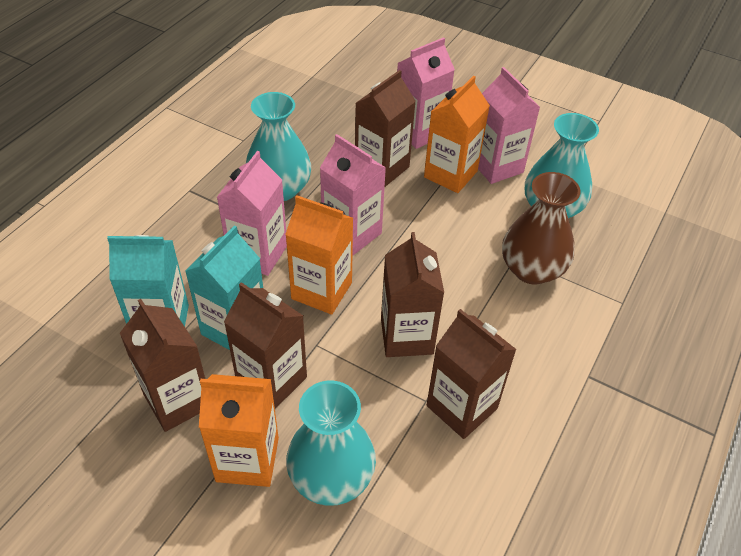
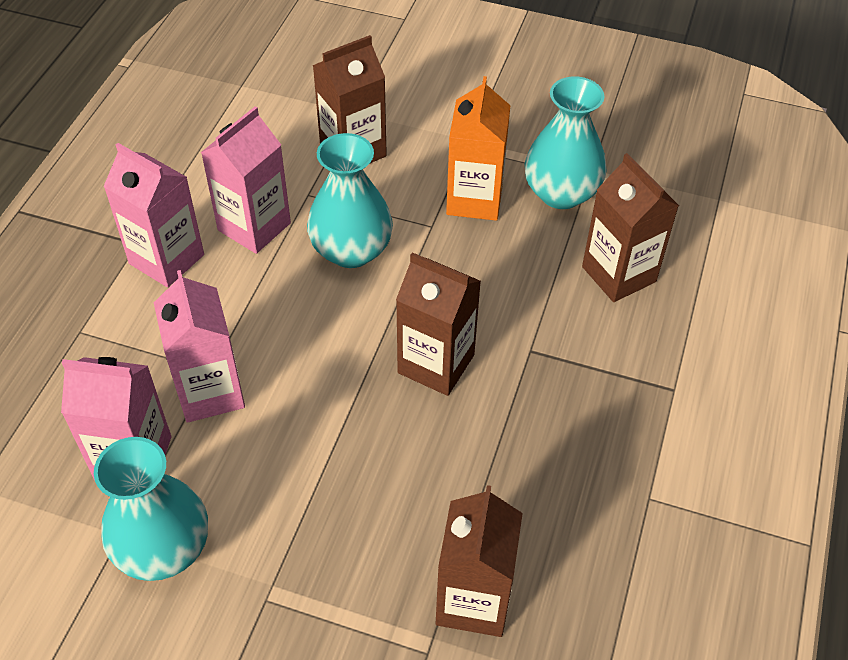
brown carton: 5 -> 4
brown vase: 1 -> 0
orange carton: 3 -> 1
turquoise carton: 2 -> 0

